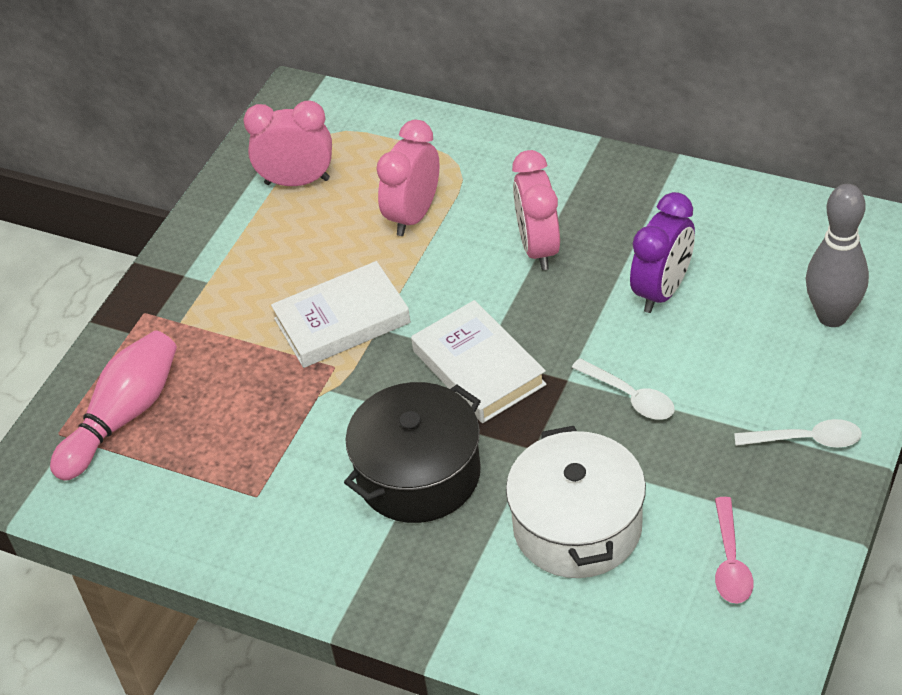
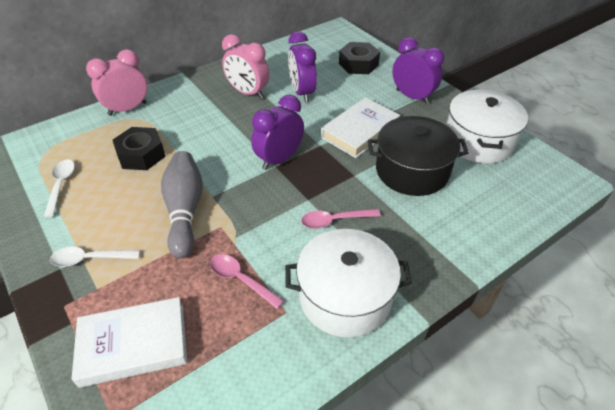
black nut: 0 -> 2
pink bowling pin: 1 -> 0
pink clock: 3 -> 2
pink spoon: 1 -> 2
purple clock: 1 -> 3
white pot: 1 -> 2

